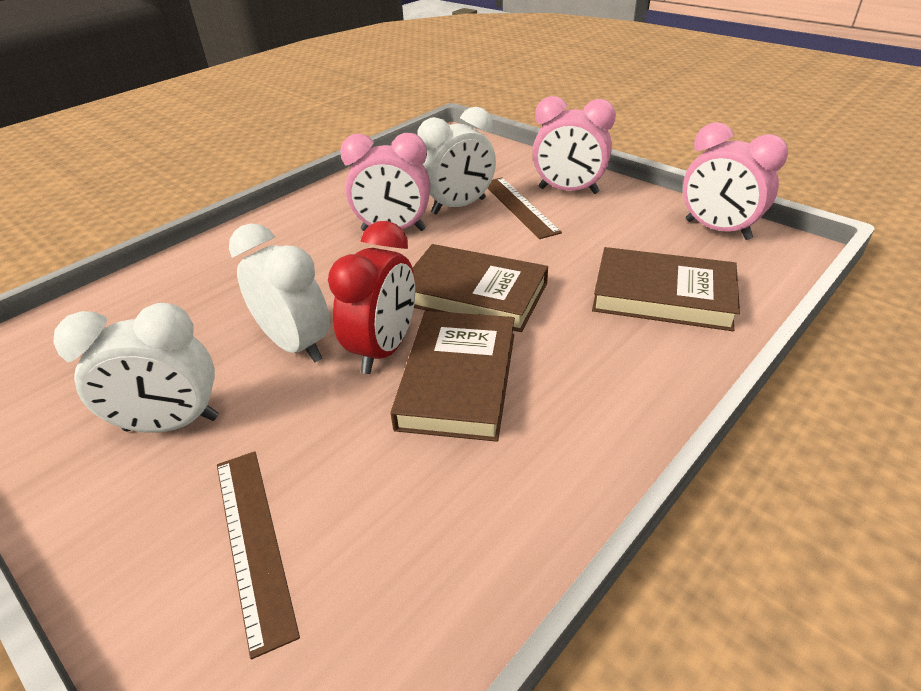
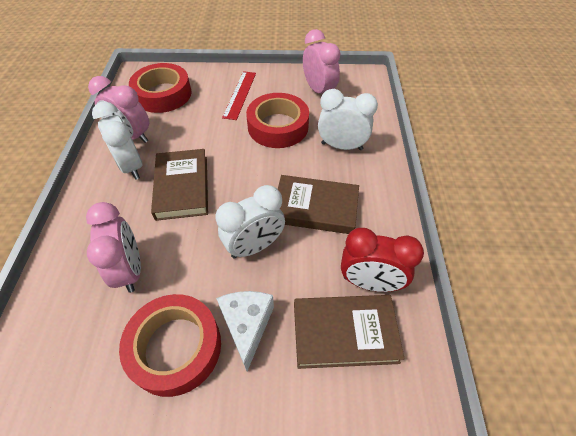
brown ruler: 2 -> 0
red ruler: 0 -> 1
red tape: 0 -> 3
white cheese: 0 -> 1

